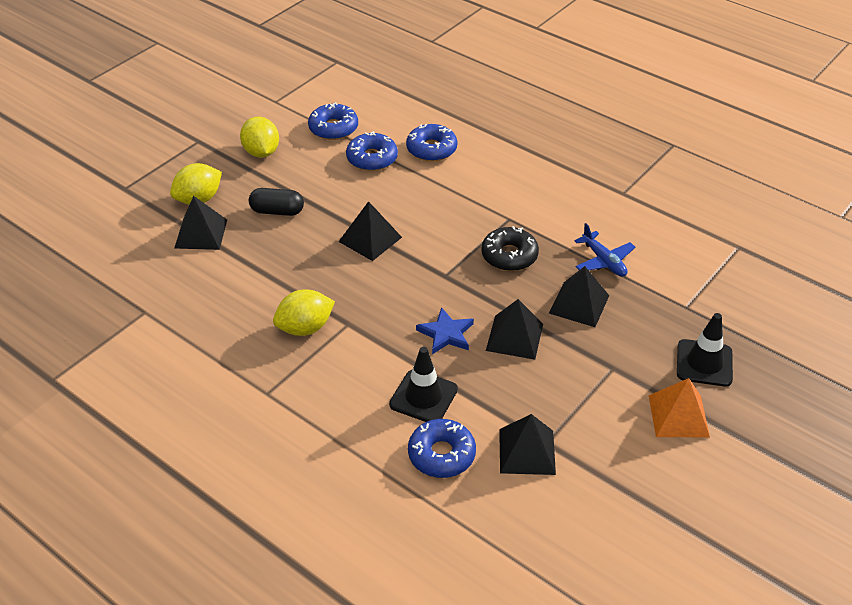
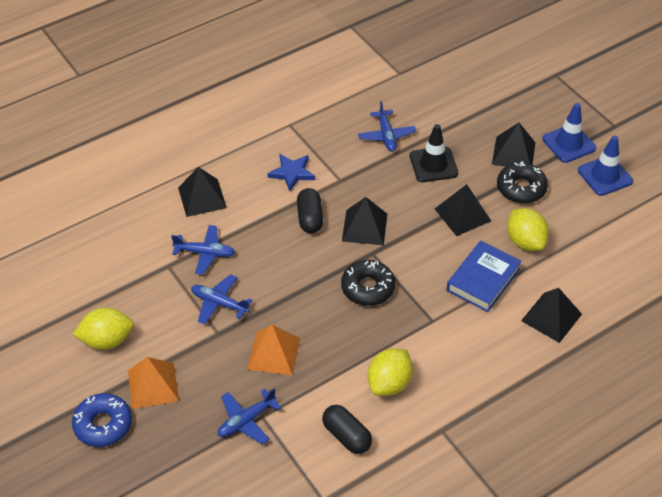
black capsule: 1 -> 2
black donut: 1 -> 2
black traffic cone: 2 -> 1
blue book: 0 -> 1
blue donut: 4 -> 1
blue plane: 1 -> 4
blue traffic cone: 0 -> 2
orange pyramid: 1 -> 2

